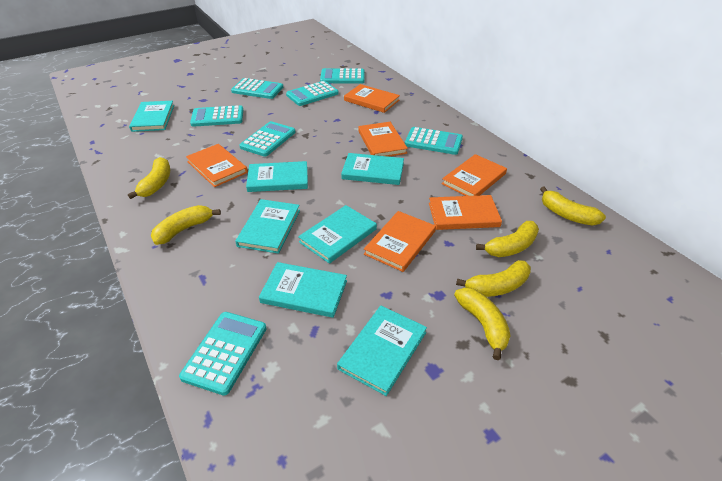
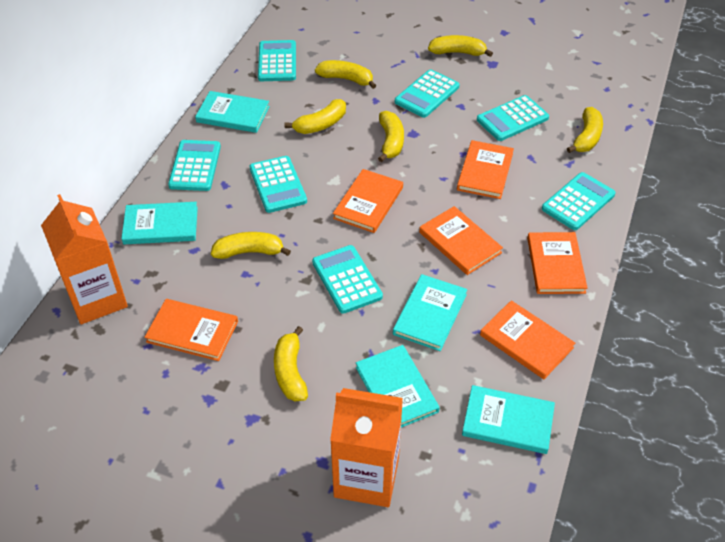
orange carton: 0 -> 2
turquoise book: 7 -> 5
yellow banana: 6 -> 7

